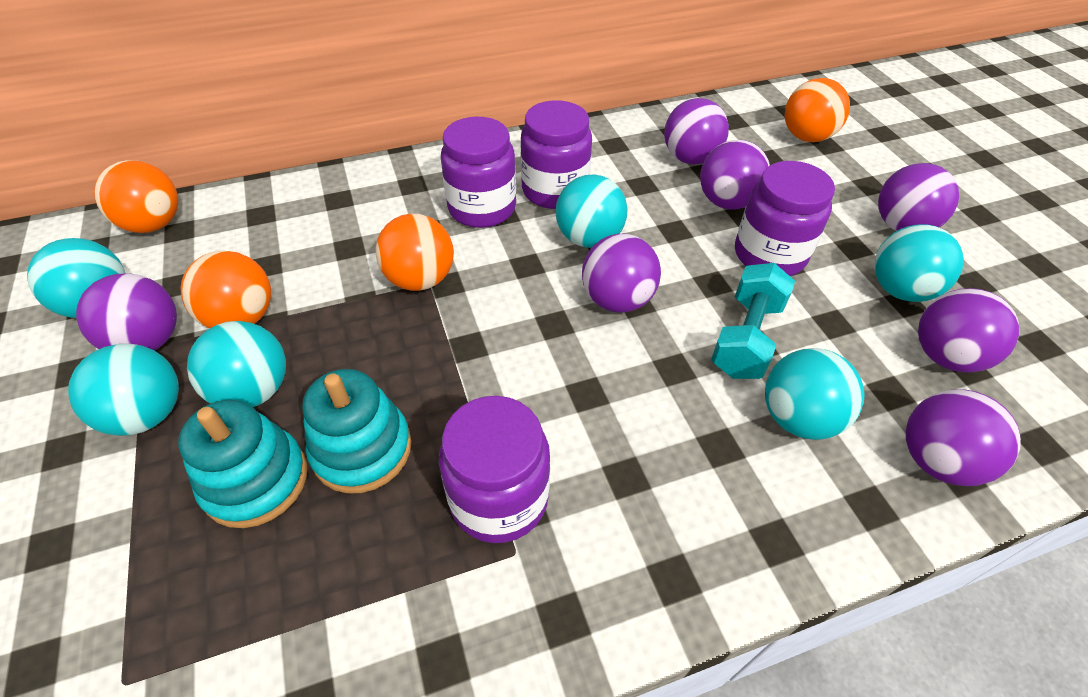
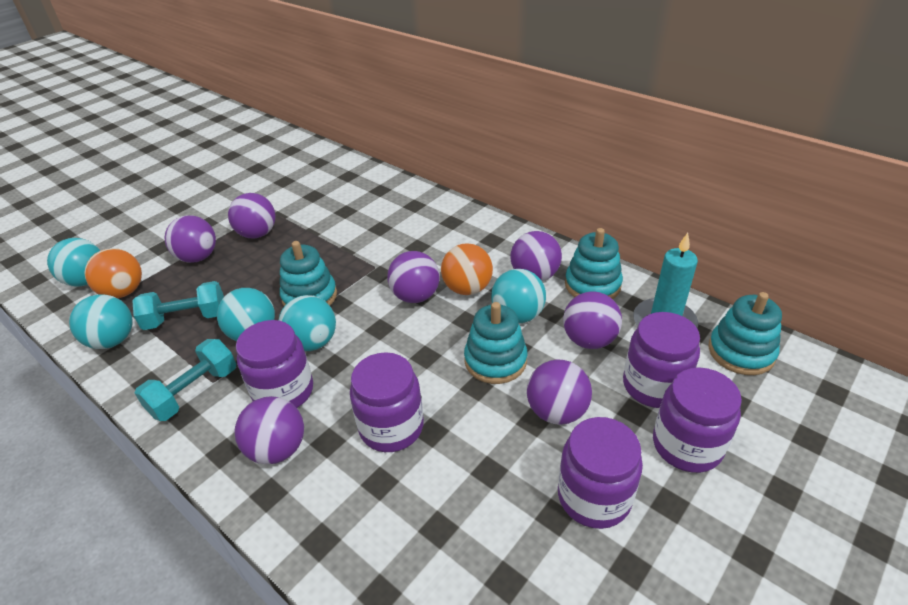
orange ball: 4 -> 2
purple jar: 4 -> 5
turquoise ball: 6 -> 5
turquoise candle: 0 -> 1
turquoise dumbbell: 1 -> 2
turquoise stacking toy: 2 -> 4

